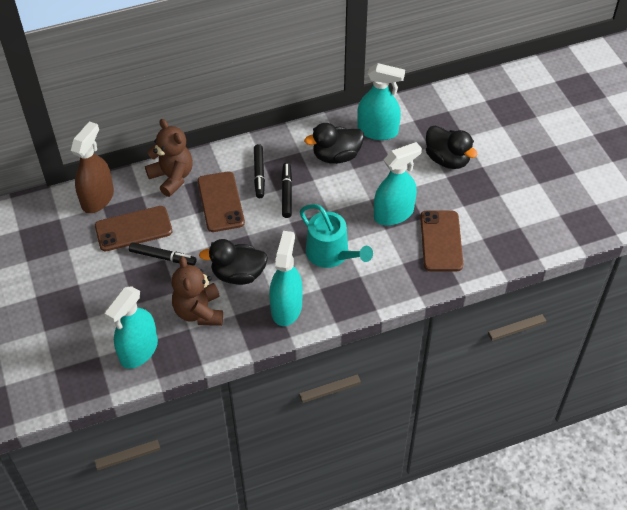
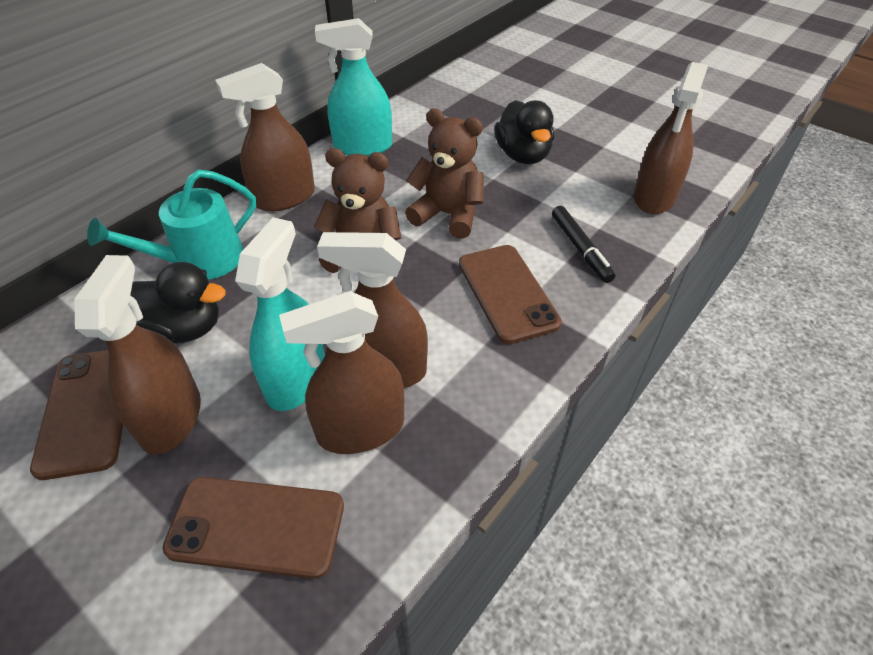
black duck: 3 -> 2
black marker: 3 -> 1
brown spray bottle: 1 -> 5
turquoise spray bottle: 4 -> 2

